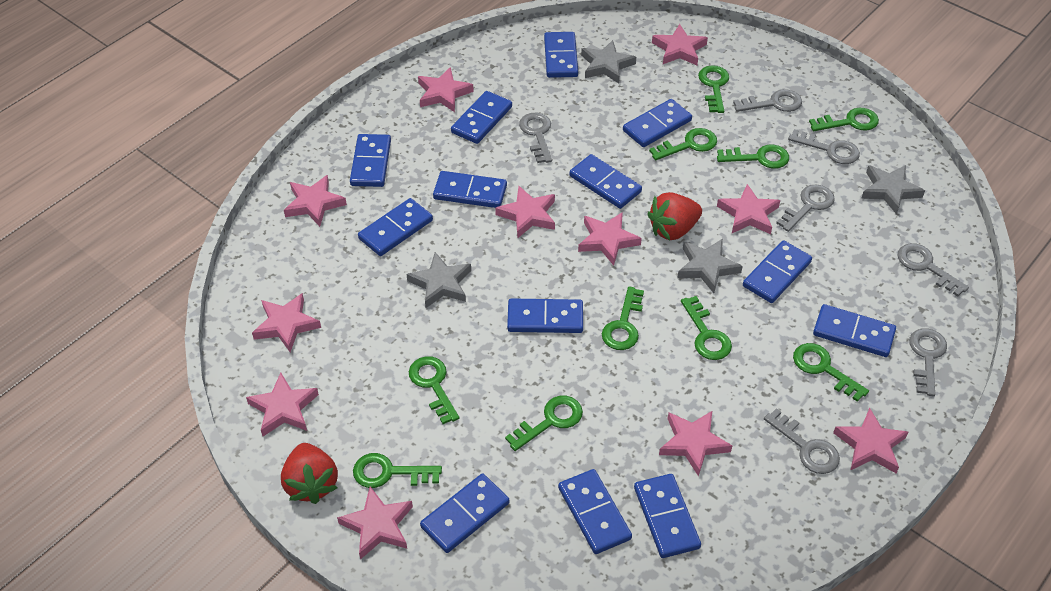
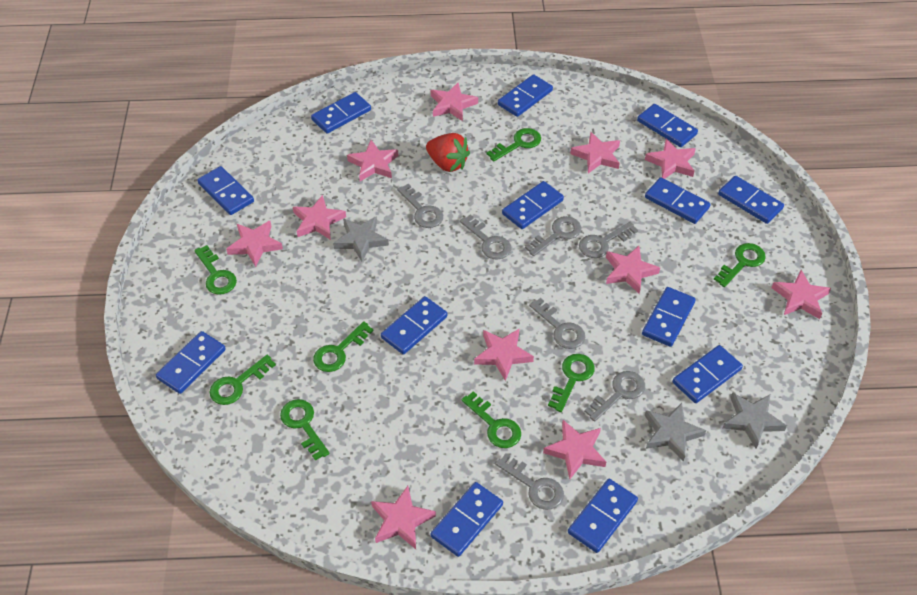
green key: 10 -> 8
grey star: 4 -> 3
red strawberry: 2 -> 1

